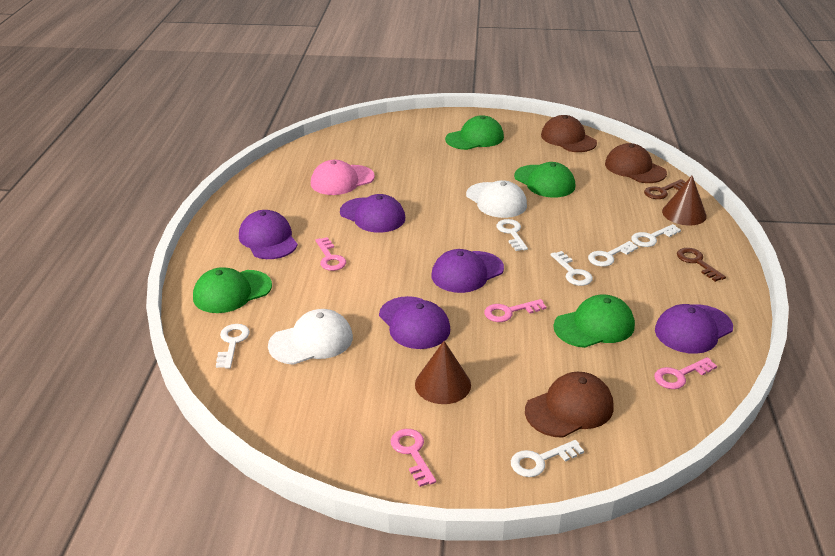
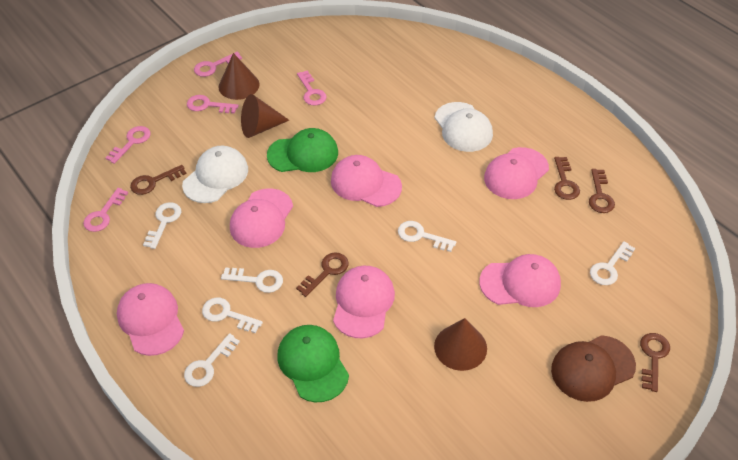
brown cap: 3 -> 1
brown cone: 2 -> 3
brown key: 2 -> 5
green cap: 4 -> 2
pink cap: 1 -> 6
pink key: 4 -> 5
purple cap: 5 -> 0

